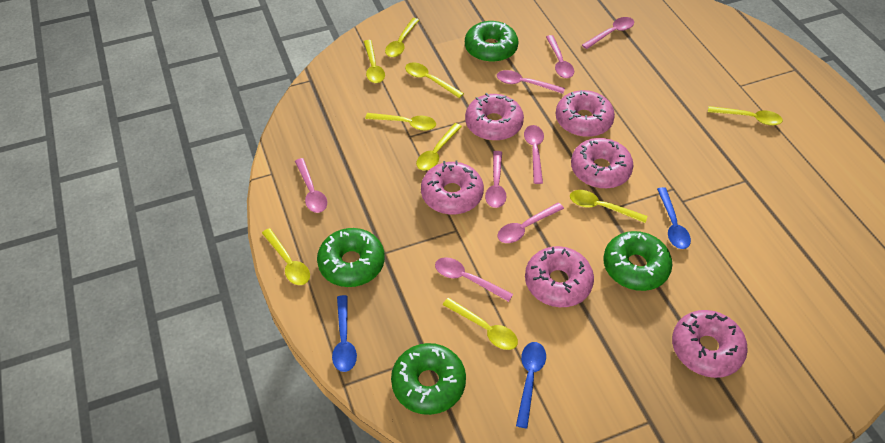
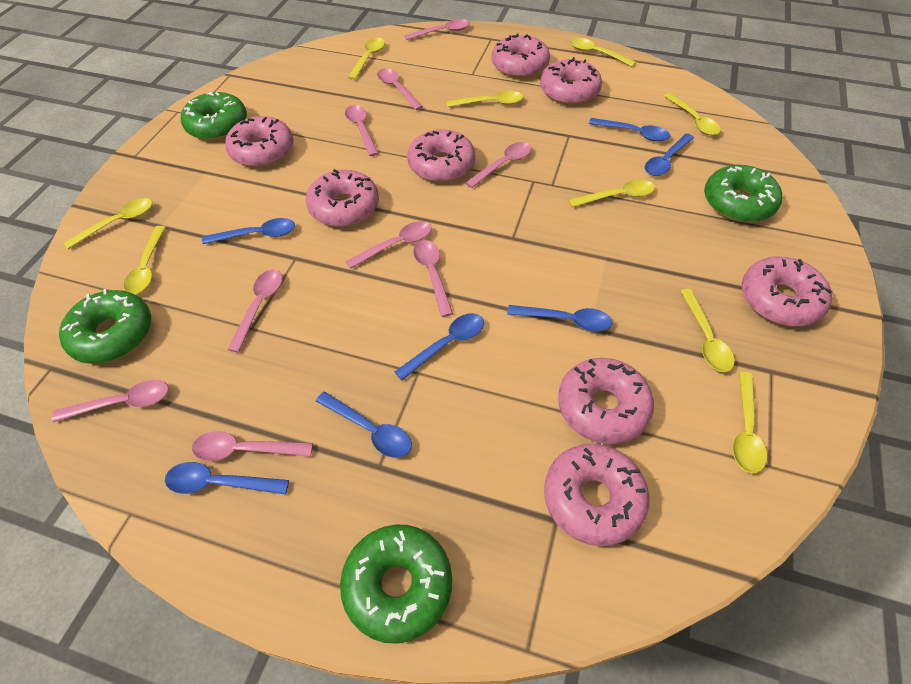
blue spoon: 3 -> 7
pink donut: 6 -> 8
pink spoon: 8 -> 9

